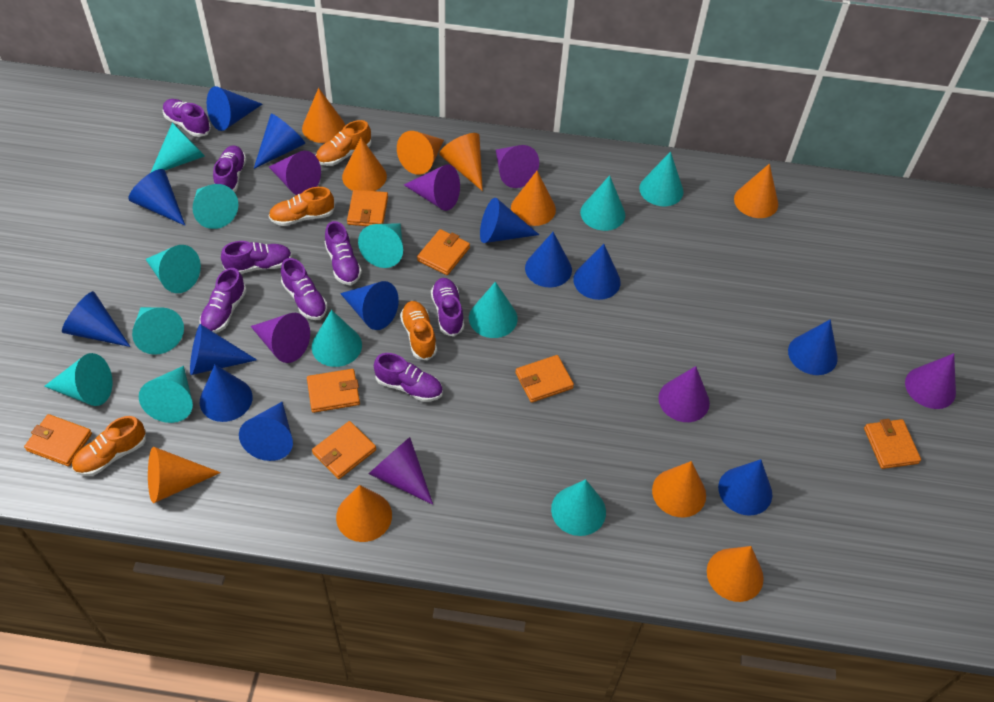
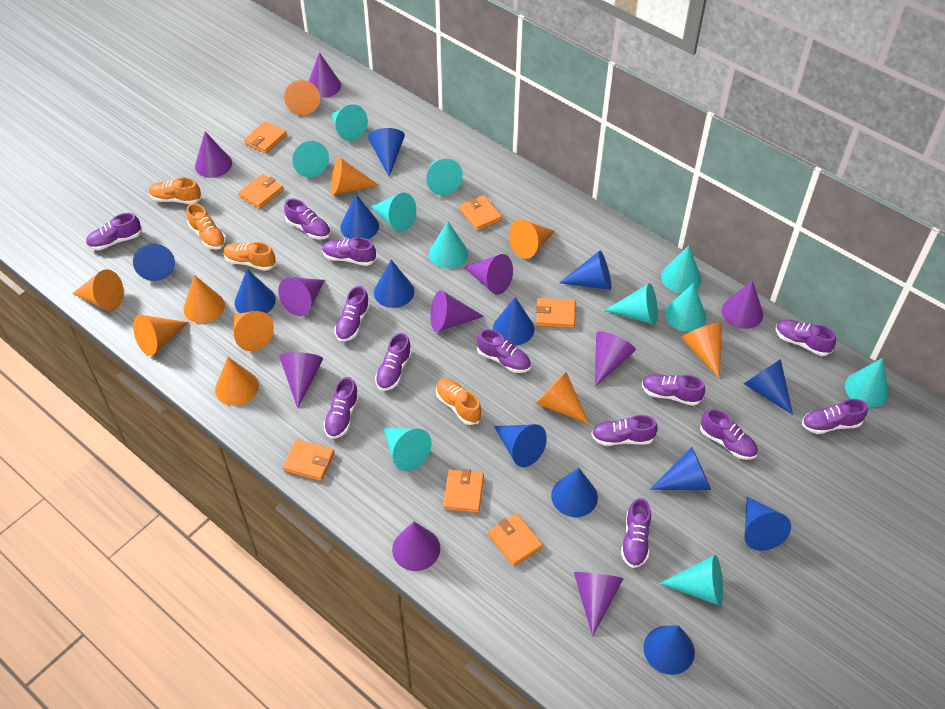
purple cone: 7 -> 10
purple shoe: 8 -> 13
turquoise cone: 12 -> 11

